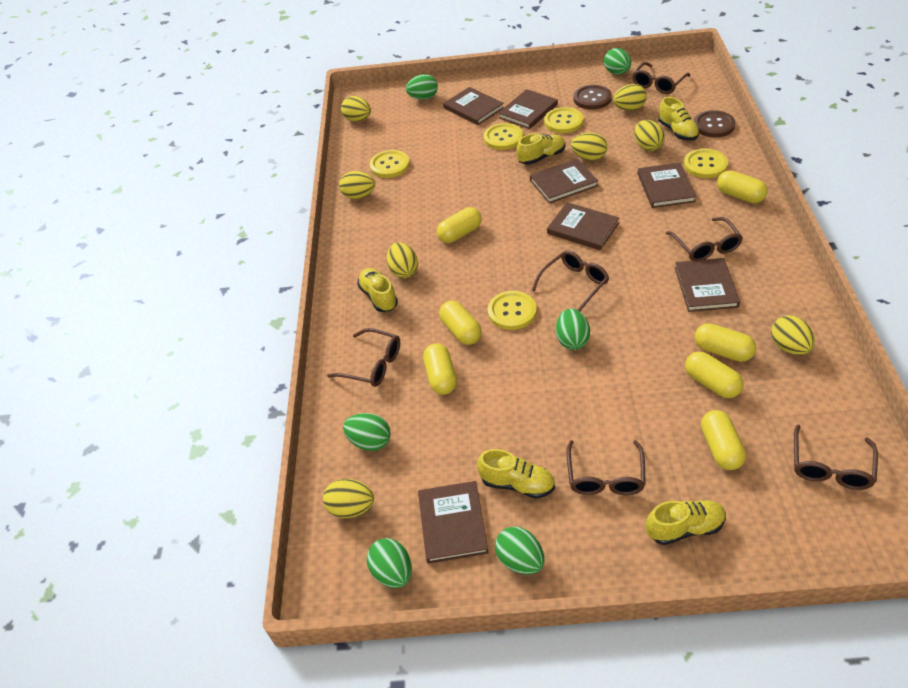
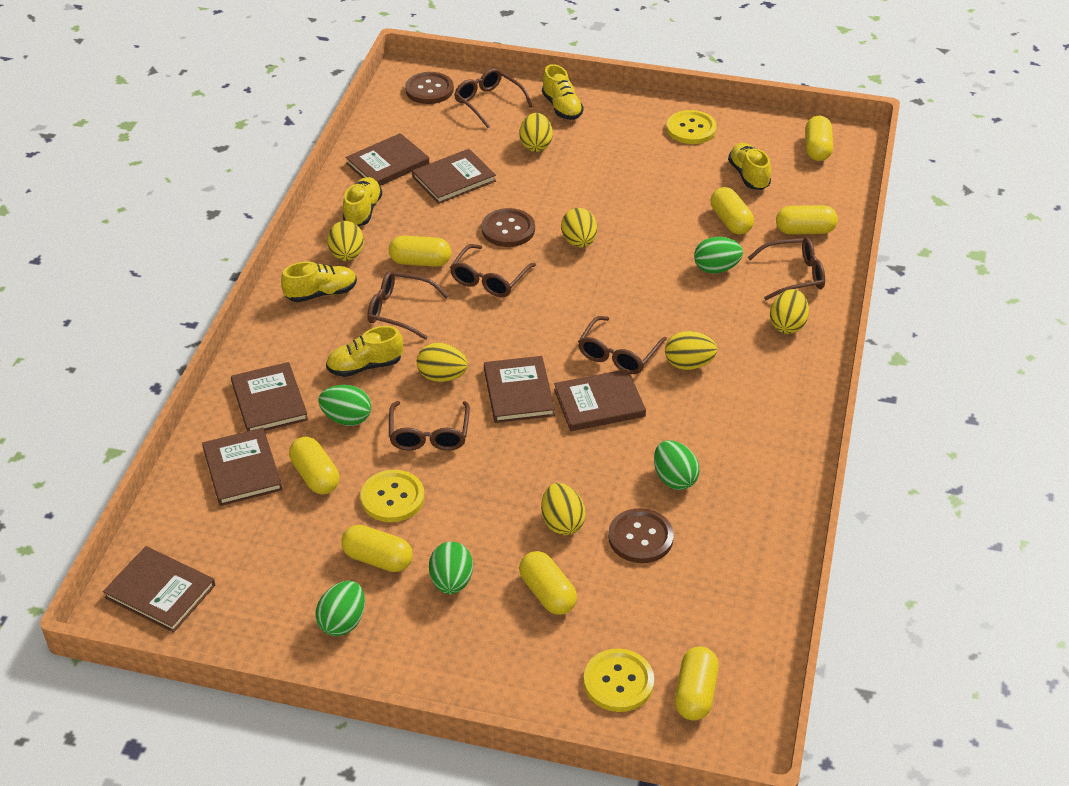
brown button: 2 -> 3
green egg: 6 -> 5
yellow button: 5 -> 3
yellow capsule: 7 -> 8
yellow egg: 8 -> 7

